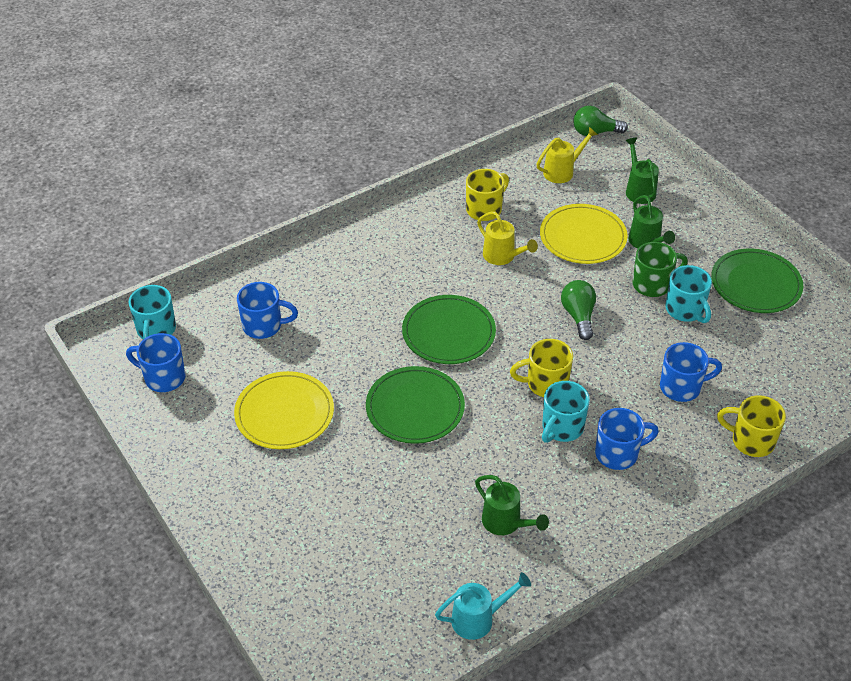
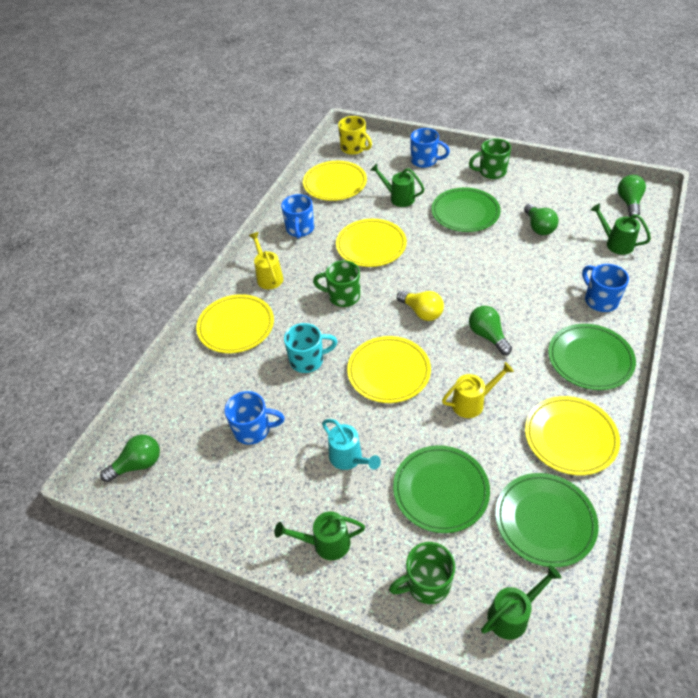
green light bulb: 2 -> 4
green mug: 1 -> 3
green plate: 3 -> 4
green watering can: 3 -> 4
turquoise mug: 3 -> 1
yellow light bulb: 0 -> 1
yellow mug: 3 -> 1
yellow plate: 2 -> 5

